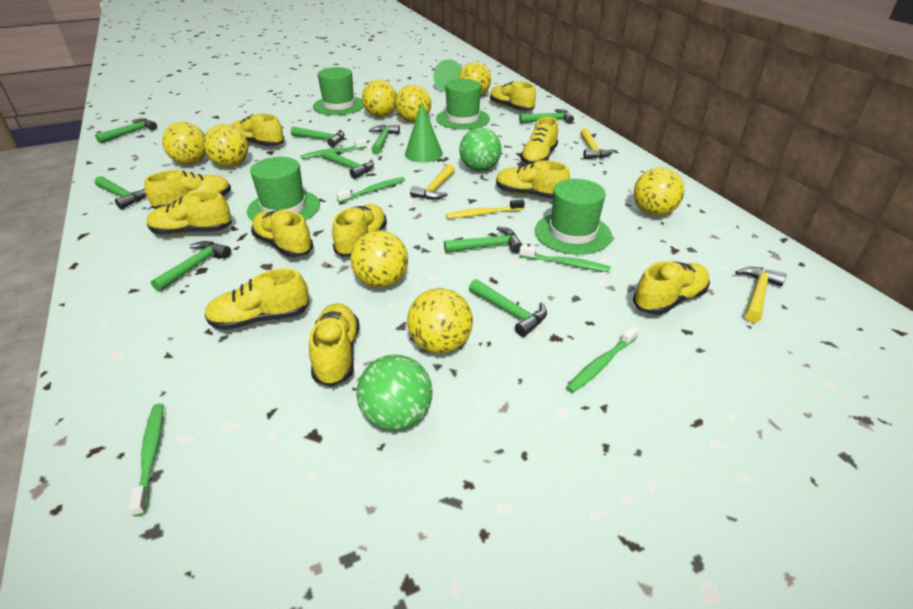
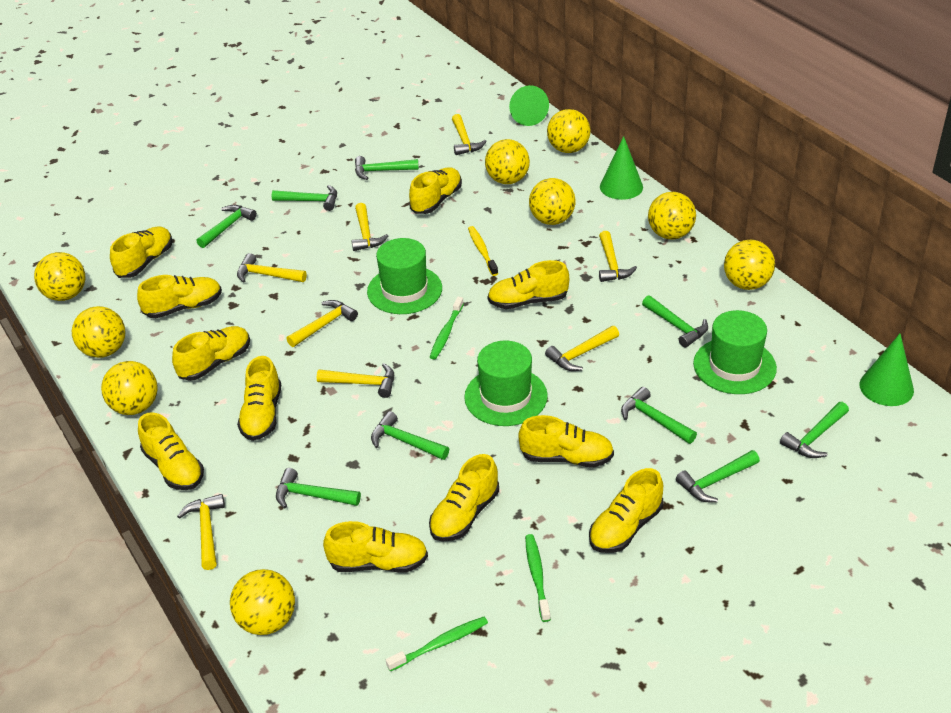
green ball: 2 -> 0
green cone: 2 -> 3
green hat: 4 -> 3
green toothbrush: 5 -> 3
yellow ball: 8 -> 9
yellow hammer: 3 -> 8

